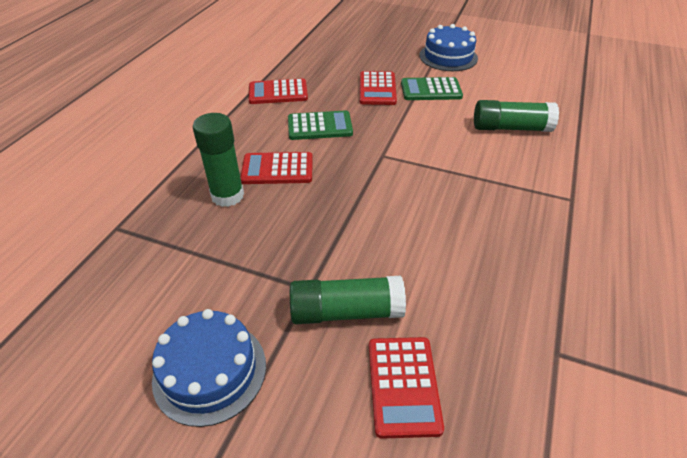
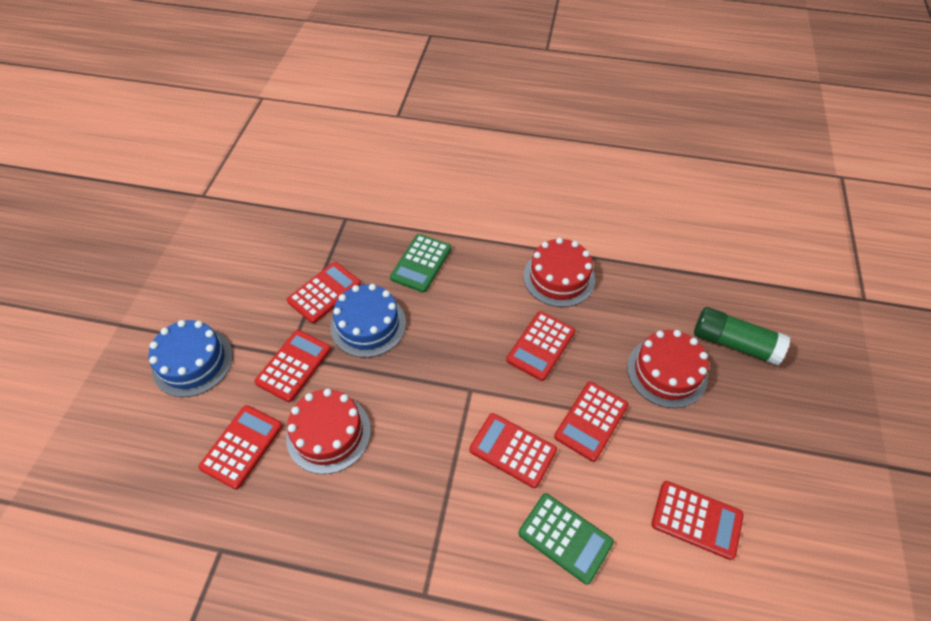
green glue stick: 3 -> 1
red cake: 0 -> 3
red calculator: 4 -> 7

